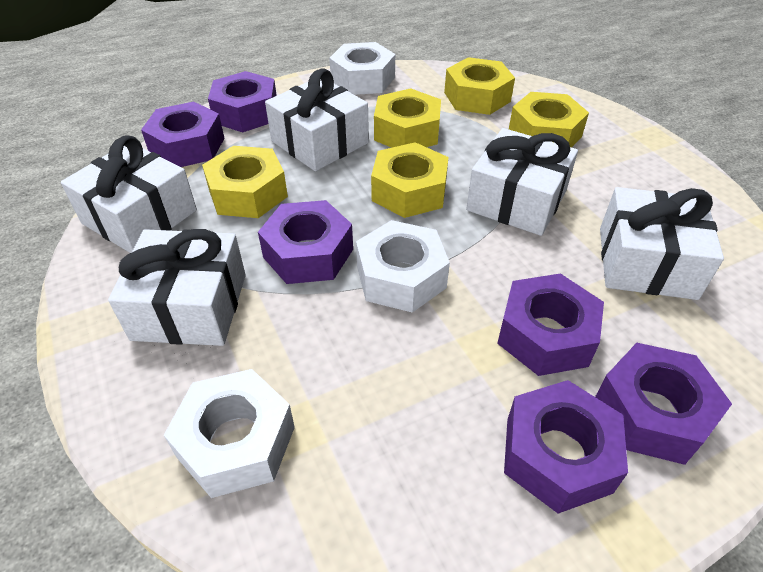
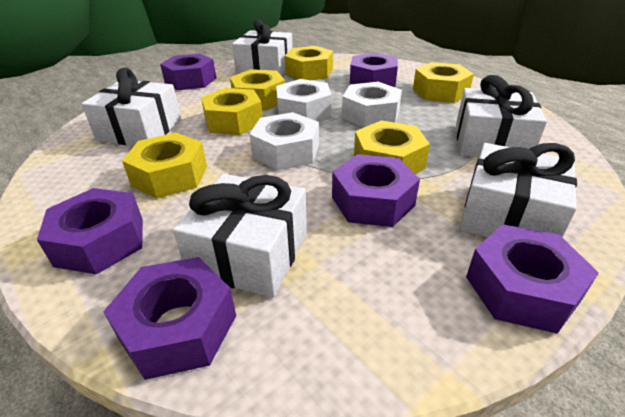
yellow nut: 5 -> 6

